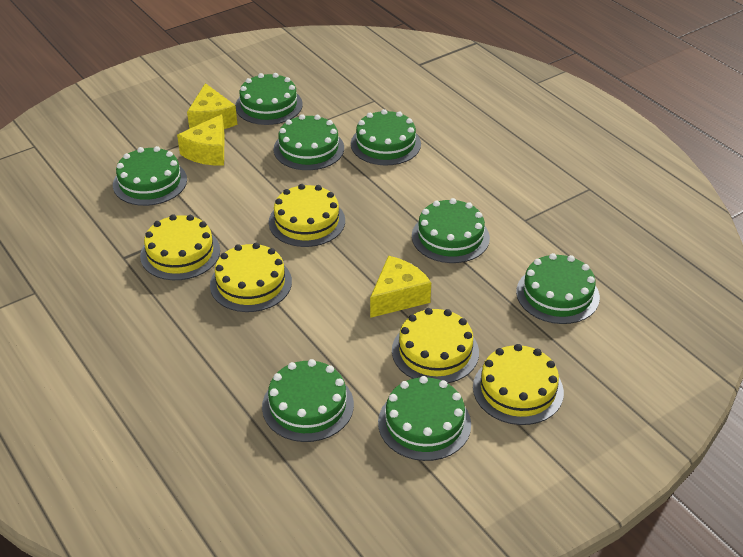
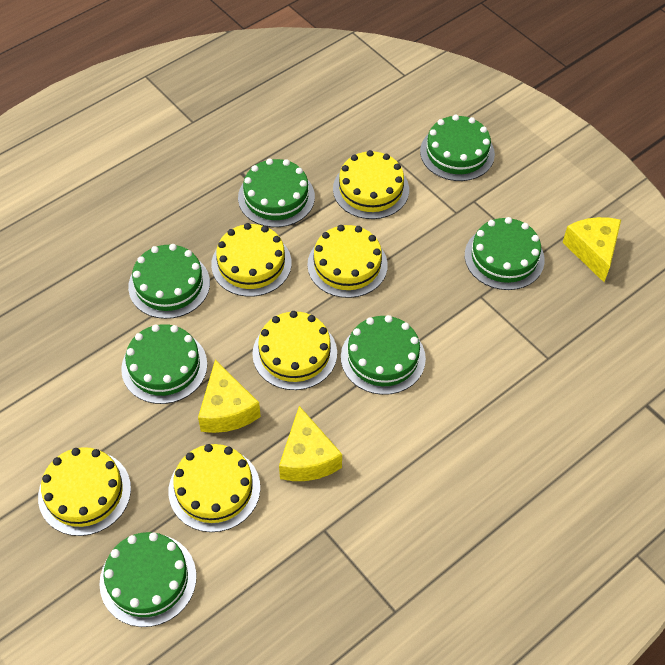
green cake: 8 -> 7
yellow cake: 5 -> 6

